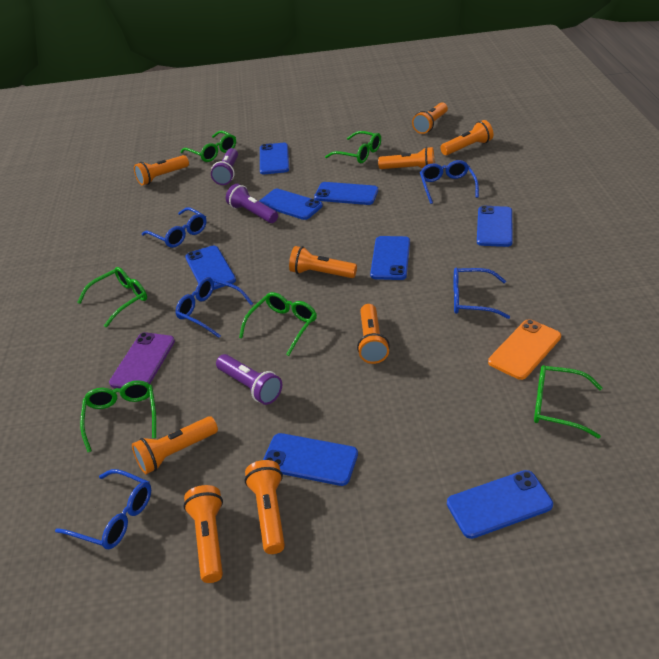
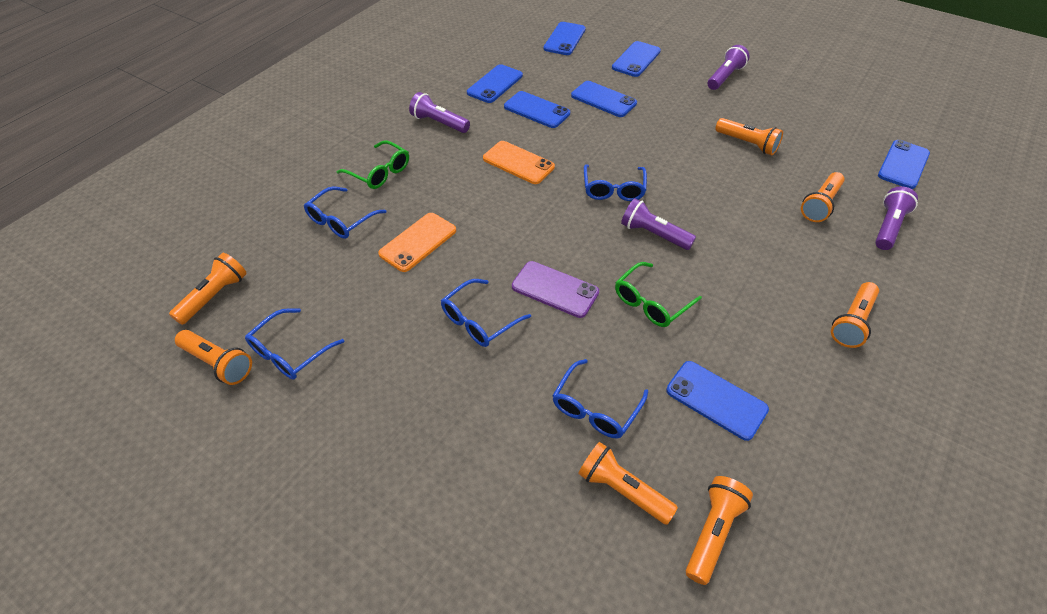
blue phone: 8 -> 7
green glasses: 6 -> 2
orange flashlight: 9 -> 7
orange phone: 1 -> 2
purple flashlight: 3 -> 4

